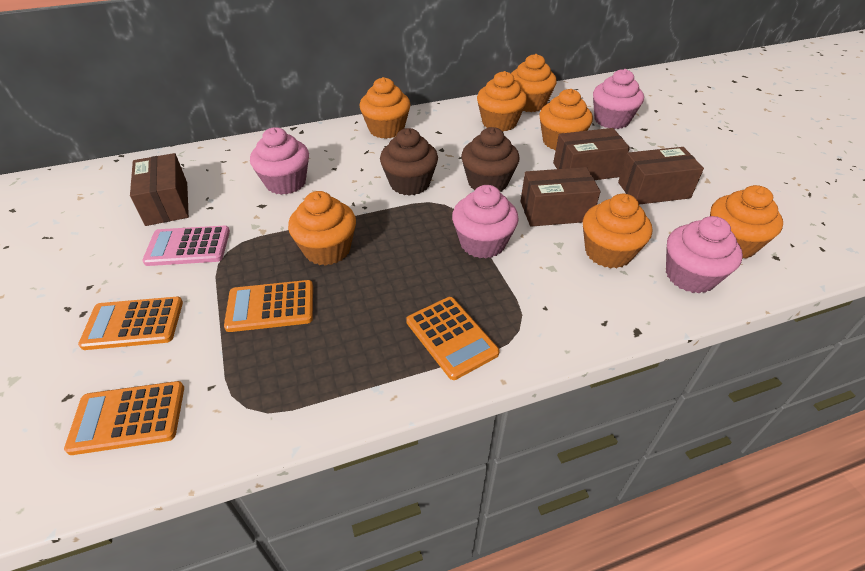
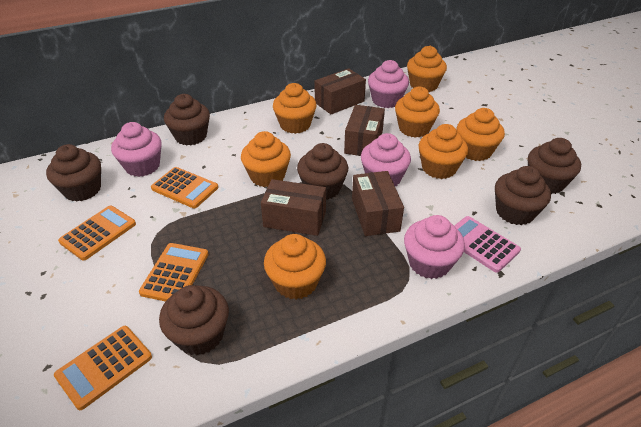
brown cupcake: 2 -> 6

